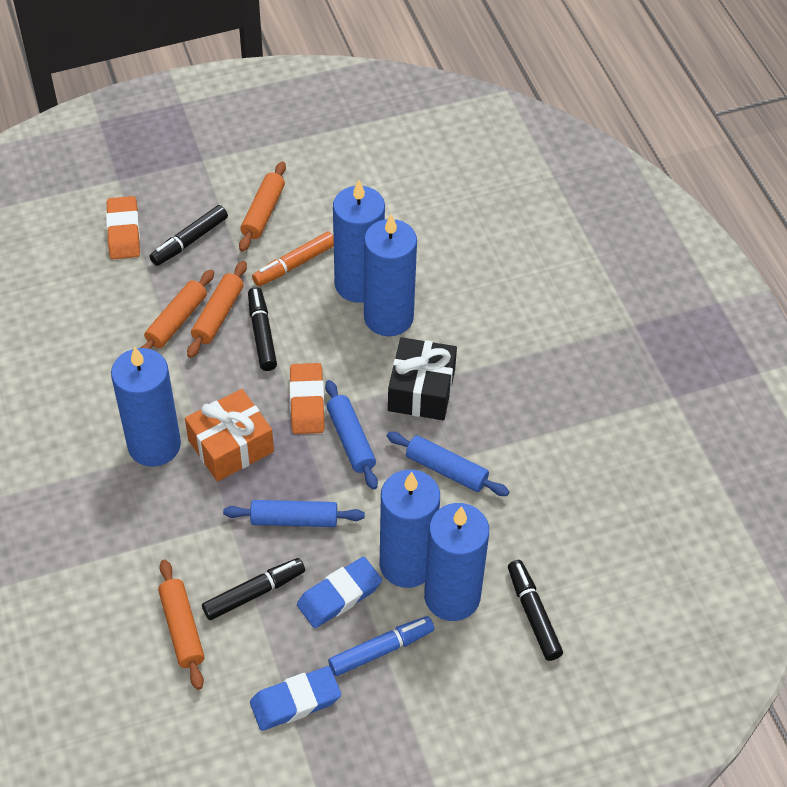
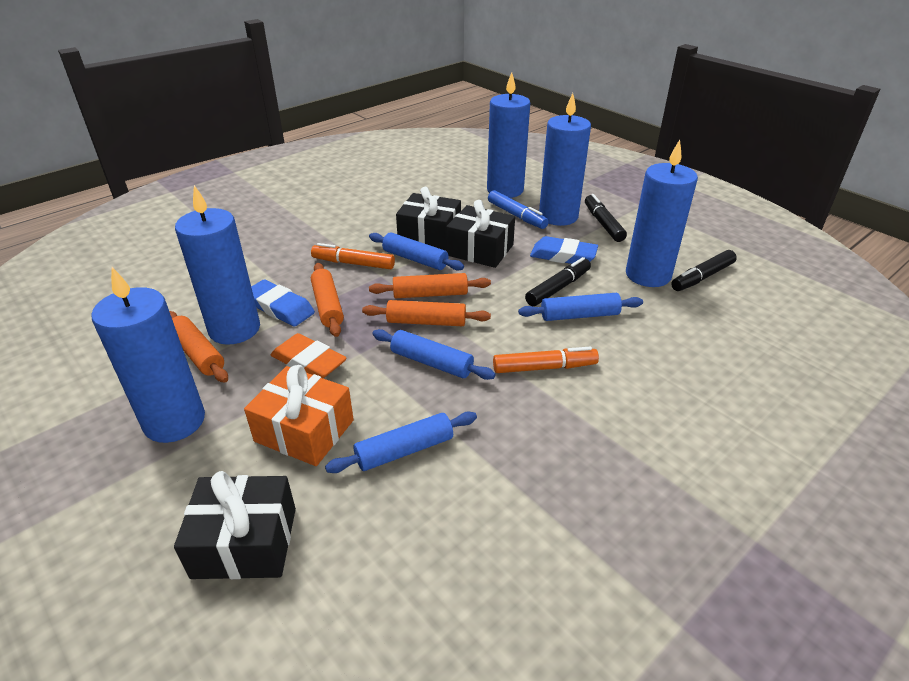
black gift: 1 -> 3
black marker: 4 -> 3
blue rolling pin: 3 -> 4
orange eraser: 2 -> 1
orange marker: 1 -> 2

